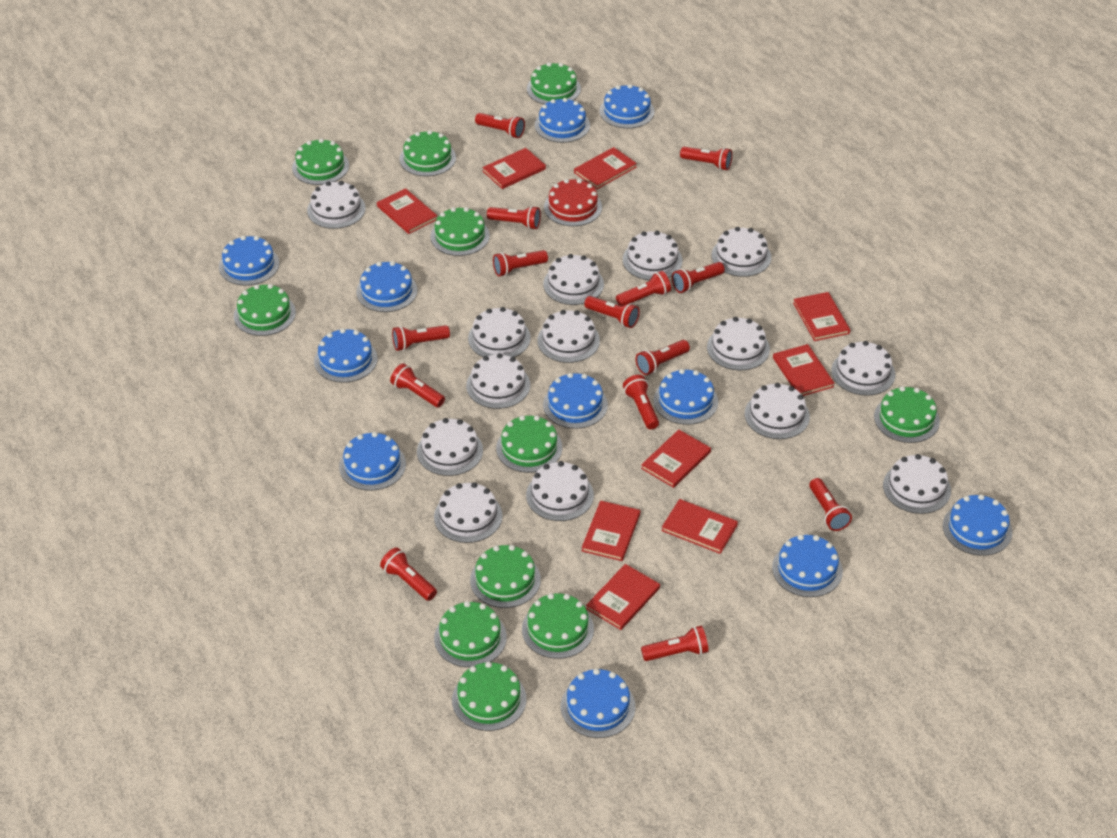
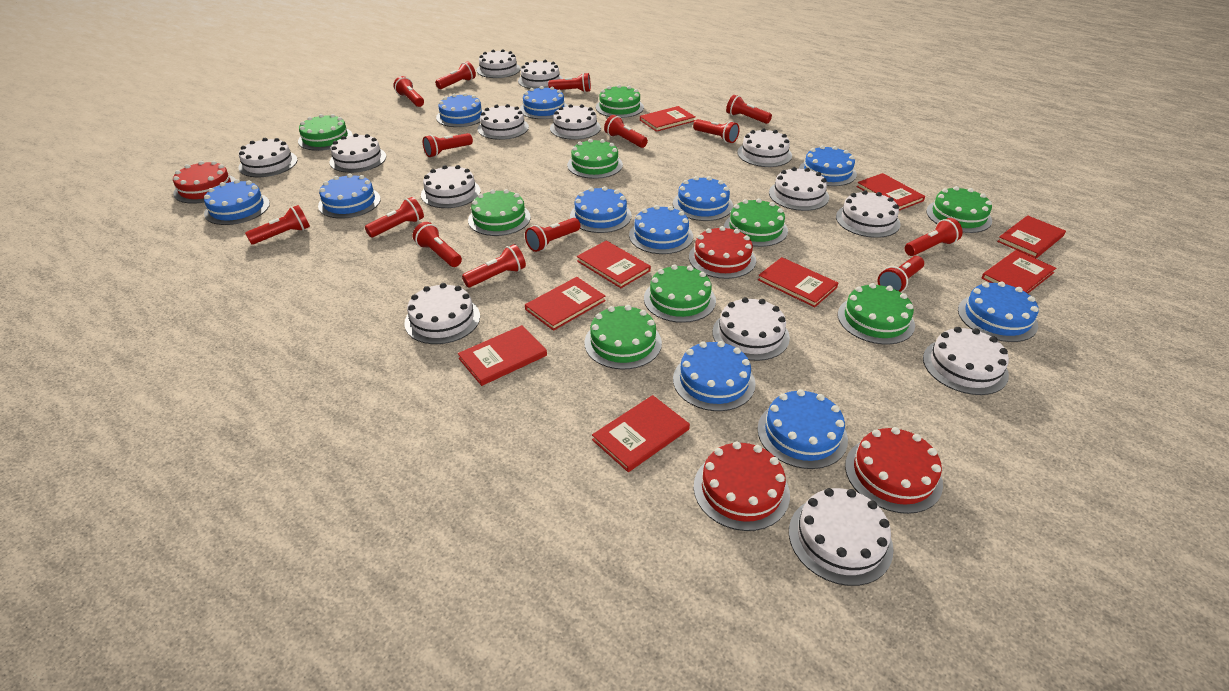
green cake: 11 -> 9
red cake: 1 -> 4

